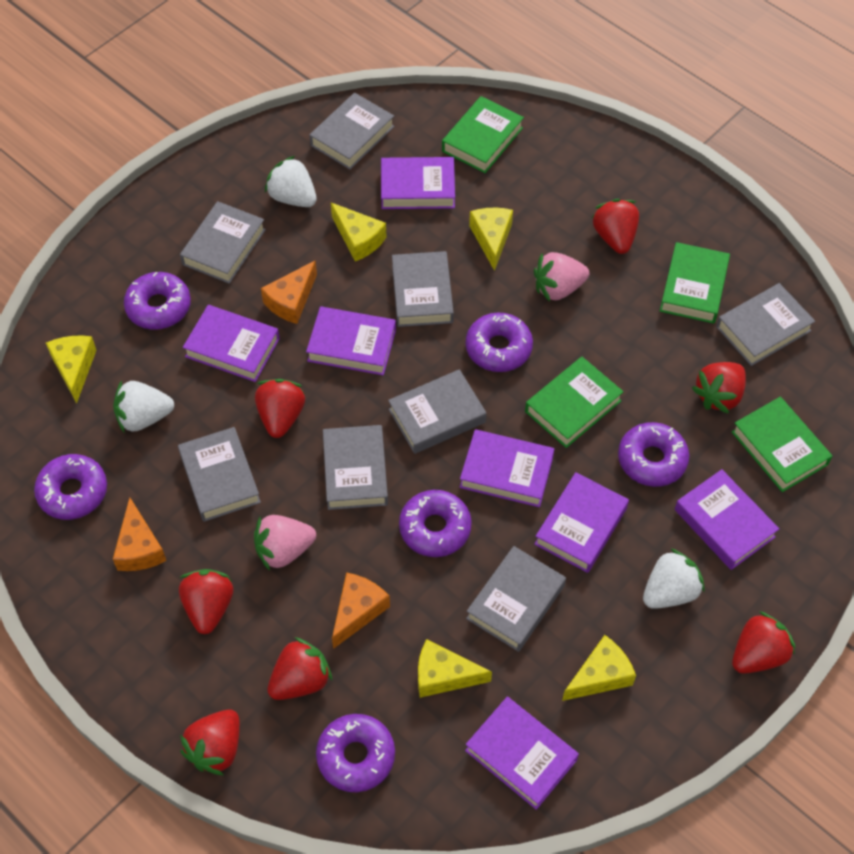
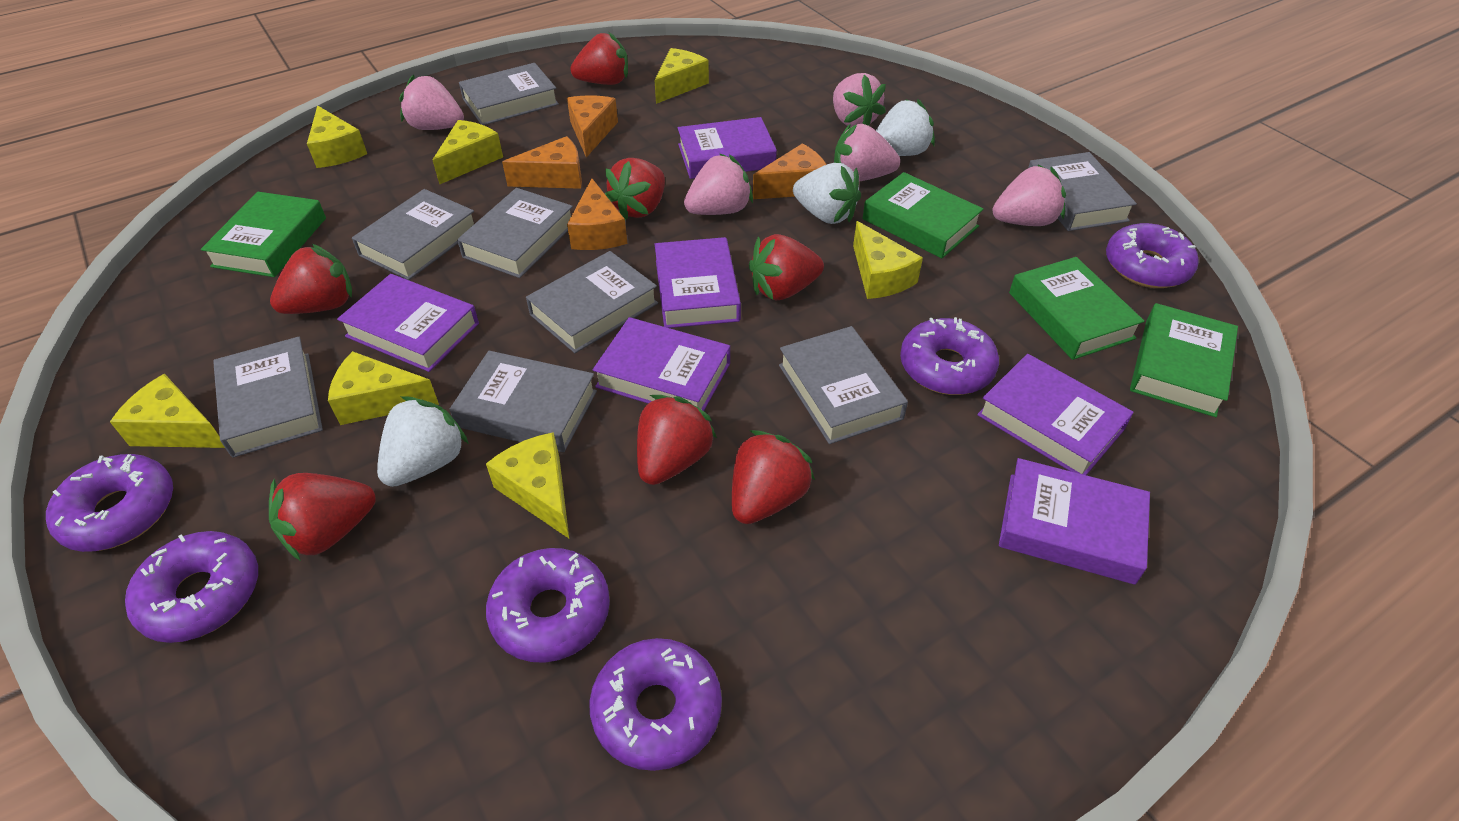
orange cheese: 3 -> 4
pink strawberry: 2 -> 5
purple book: 7 -> 6
yellow cheese: 5 -> 7

